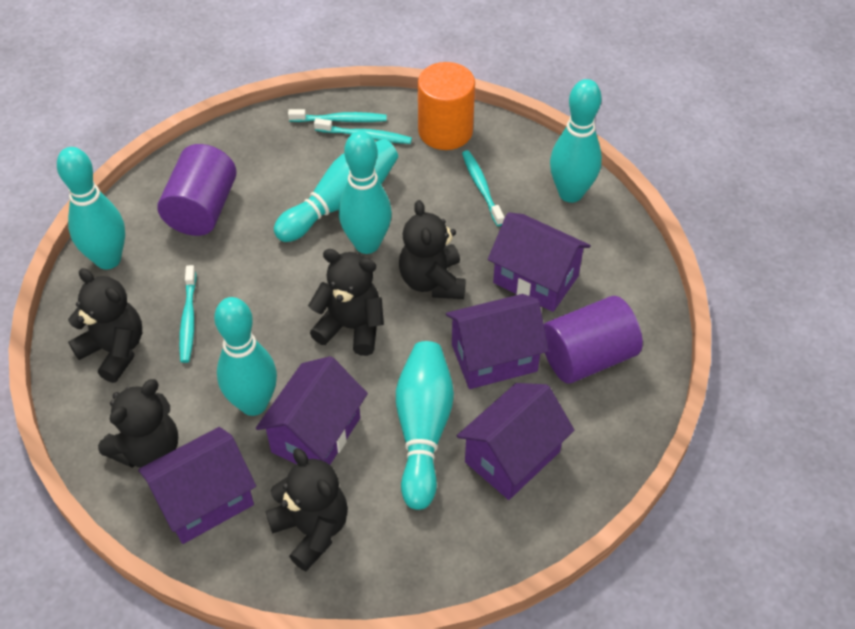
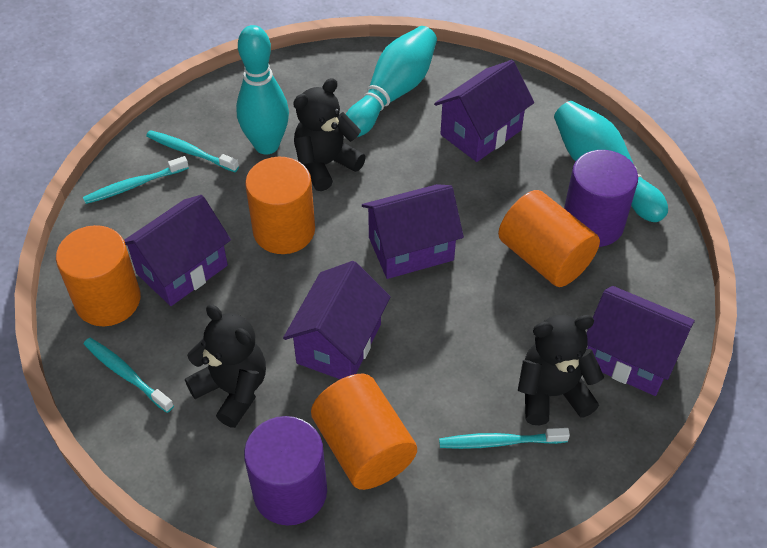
black teddy bear: 5 -> 3
orange cylinder: 1 -> 4
turquoise bowling pin: 6 -> 3

